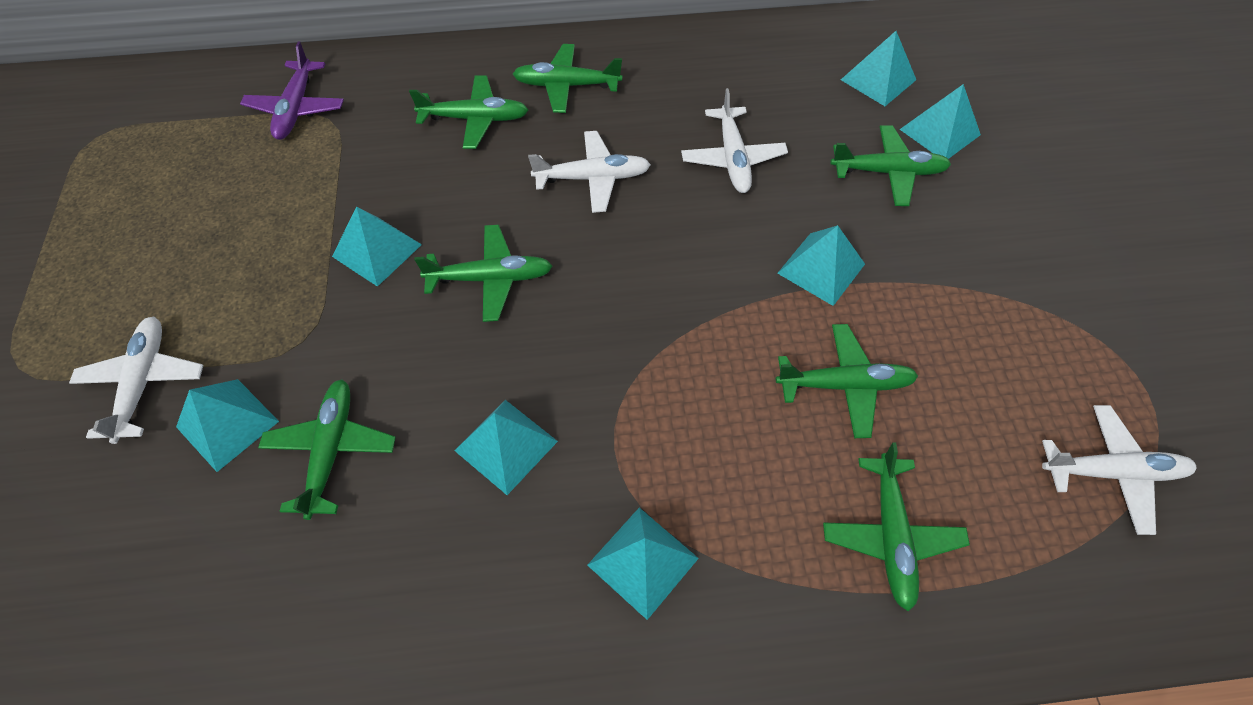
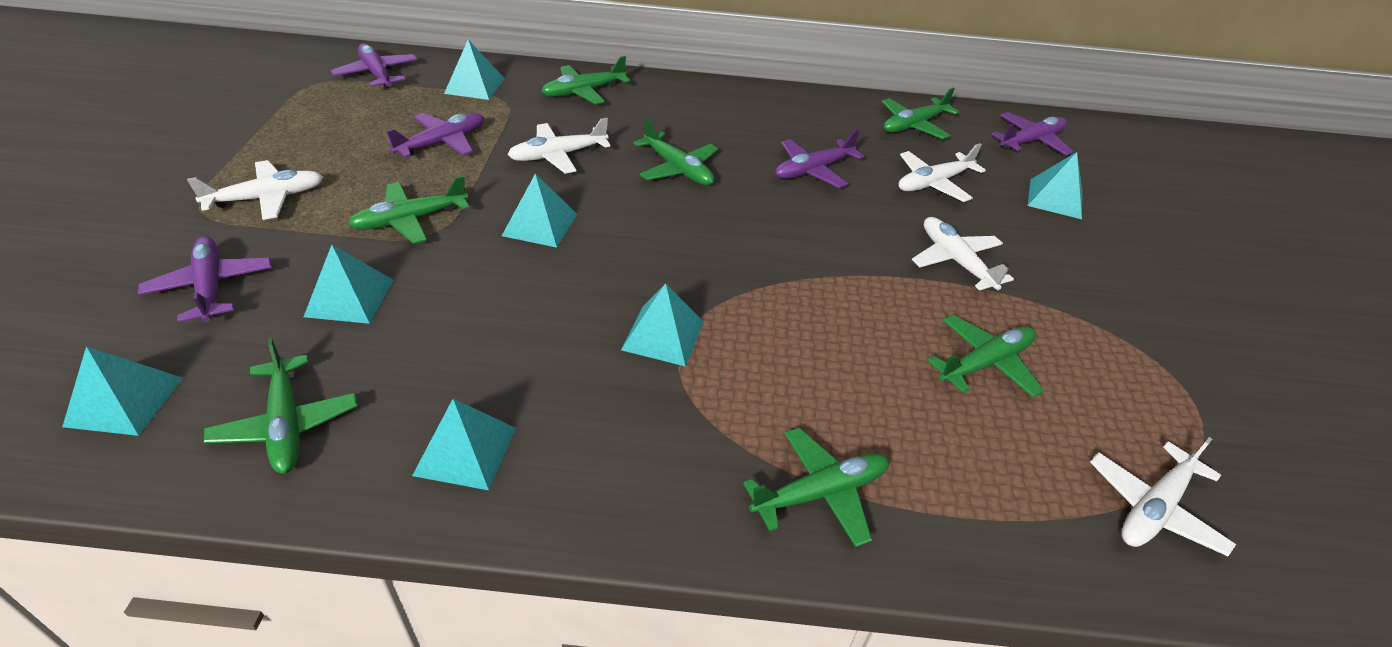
purple plane: 1 -> 5
white plane: 4 -> 5

